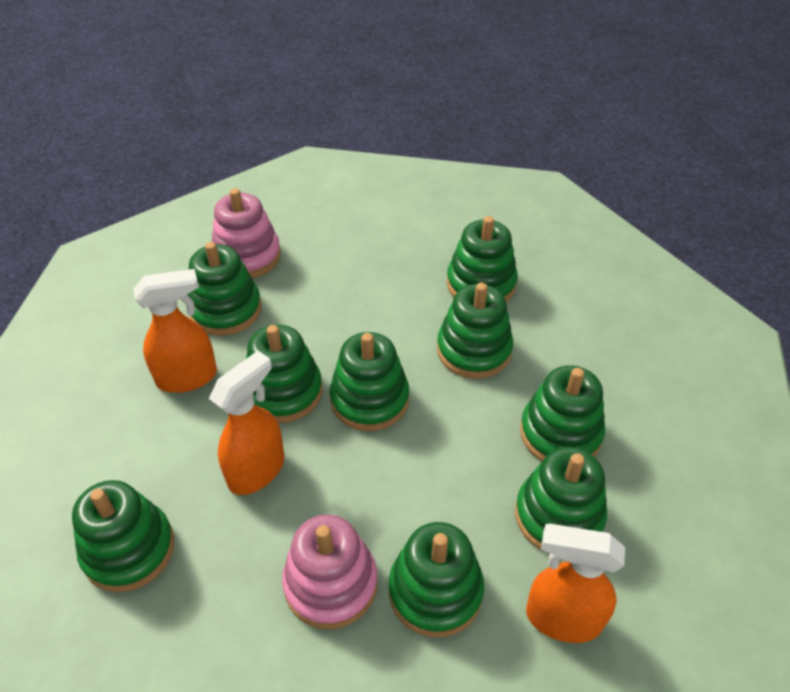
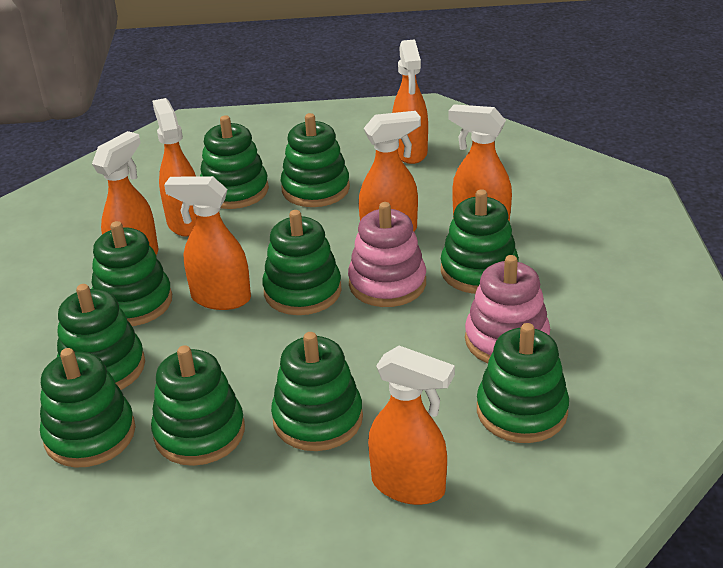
green stacking toy: 9 -> 10
orange spray bottle: 3 -> 7

